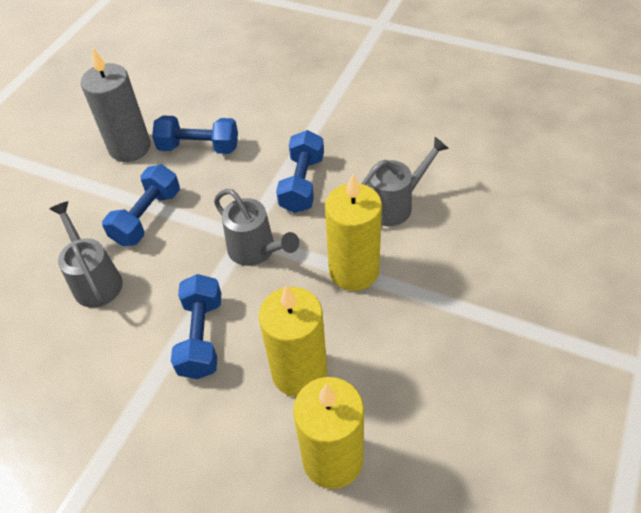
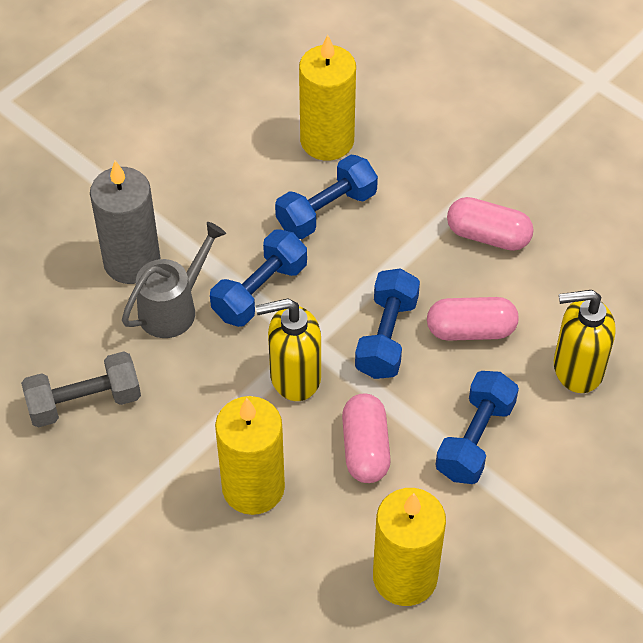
grey dumbbell: 0 -> 1
grey watering can: 3 -> 1
pink capsule: 0 -> 3
yellow soap dispenser: 0 -> 2

